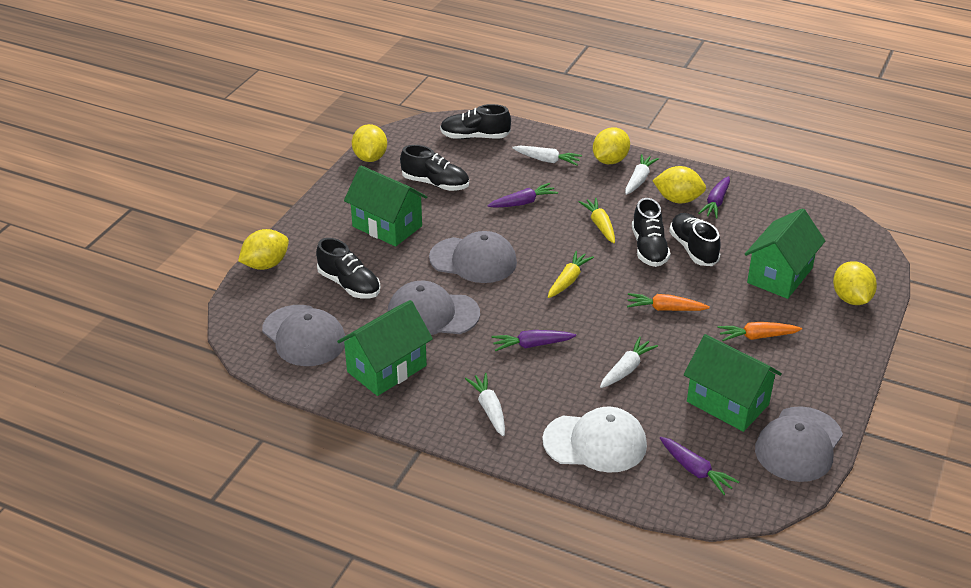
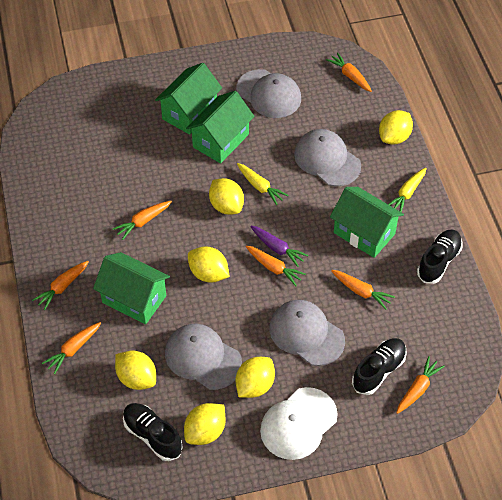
black shoe: 5 -> 3
orange carrot: 2 -> 7
purple carrot: 4 -> 1
white carrot: 4 -> 0
yellow lemon: 5 -> 6

